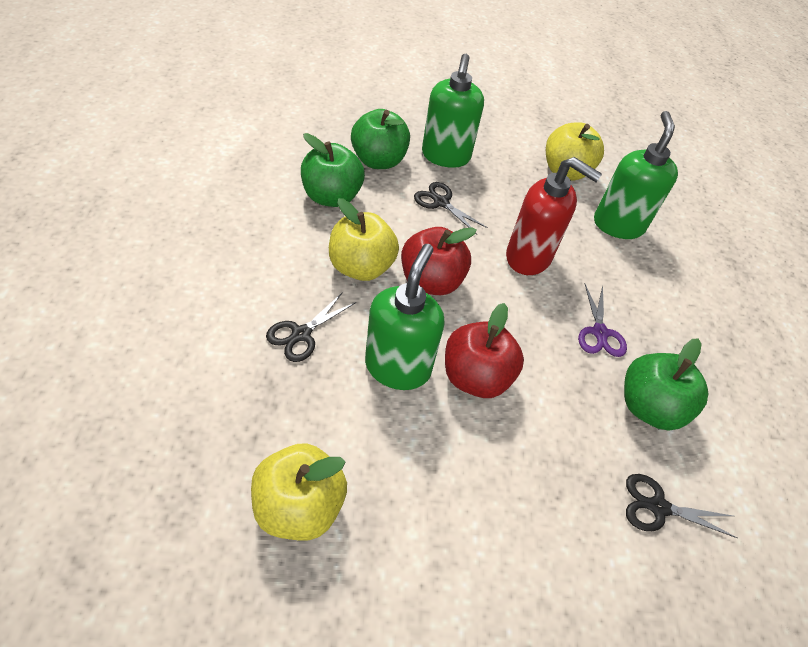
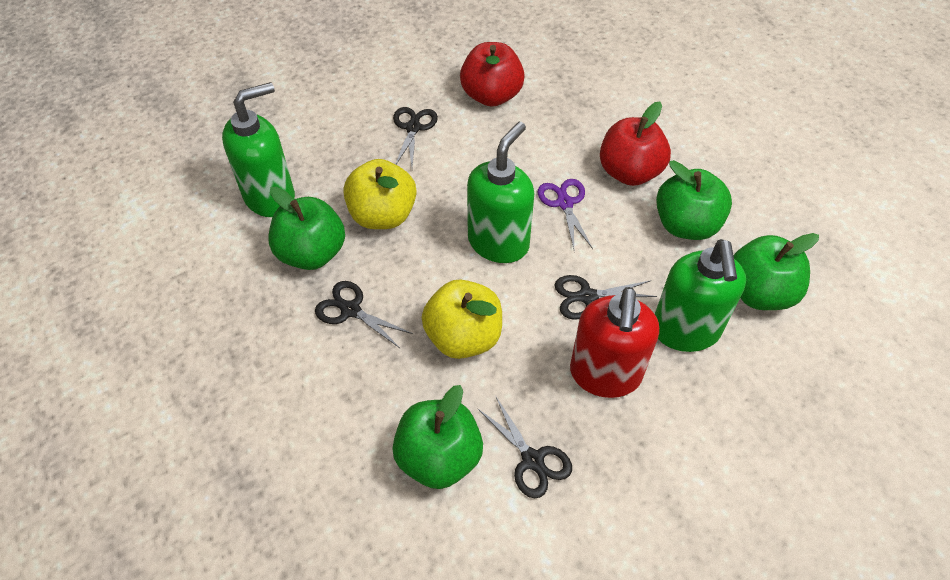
black scissors: 3 -> 4
green apple: 3 -> 4
yellow apple: 3 -> 2

